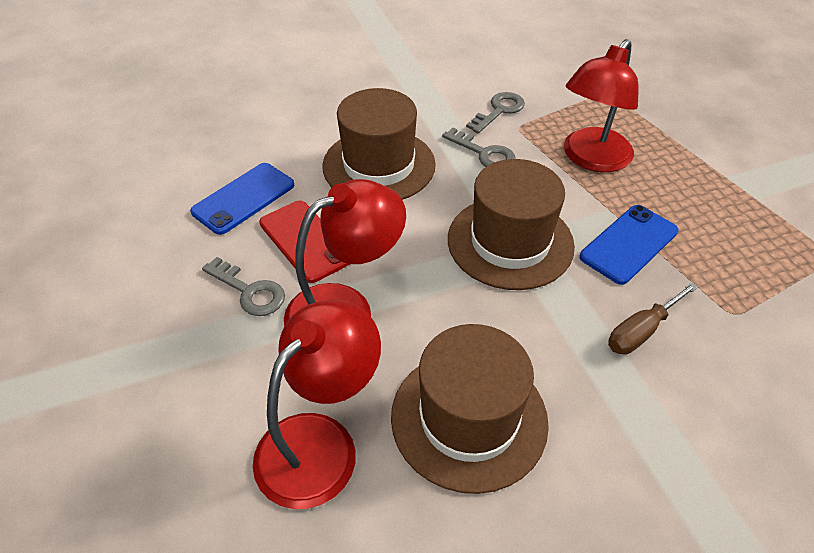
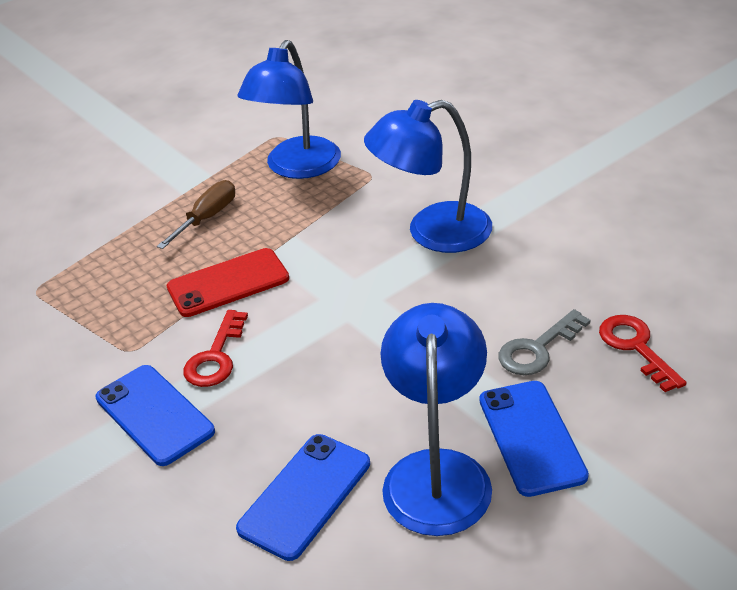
blue lamp: 0 -> 3
blue phone: 2 -> 3
brown hat: 3 -> 0
grey key: 3 -> 1
red key: 0 -> 2
red lamp: 3 -> 0

